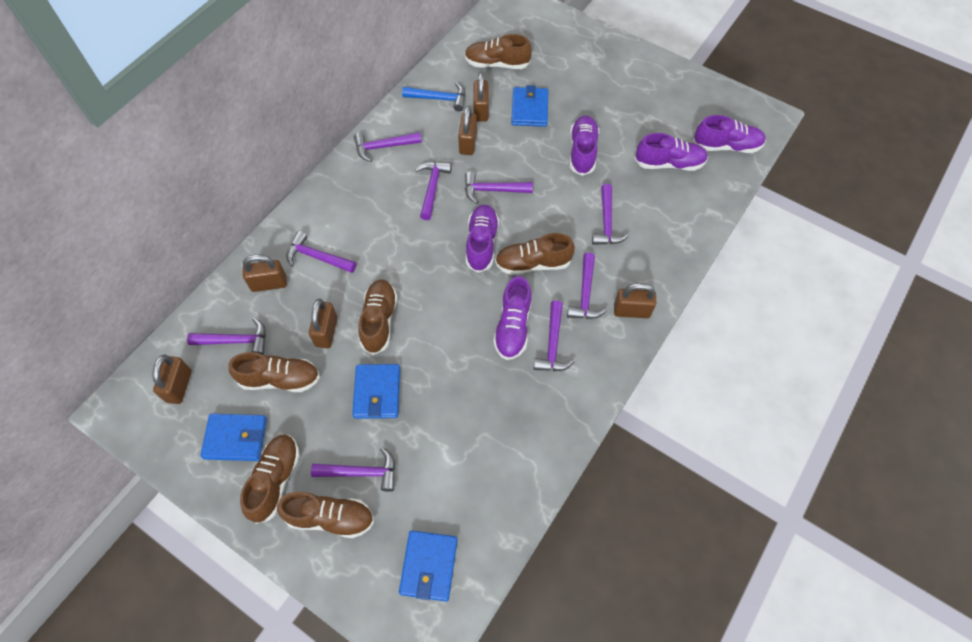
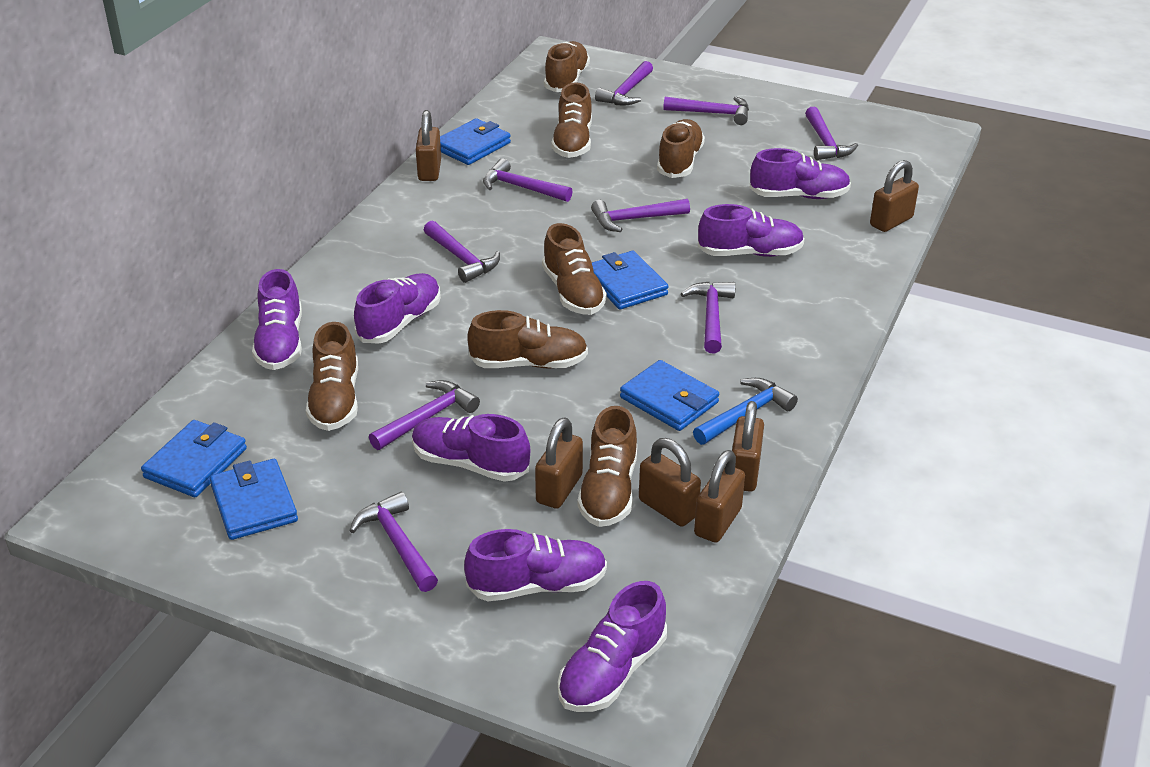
blue wallet: 4 -> 5
brown shoe: 6 -> 7
purple shoe: 5 -> 7

